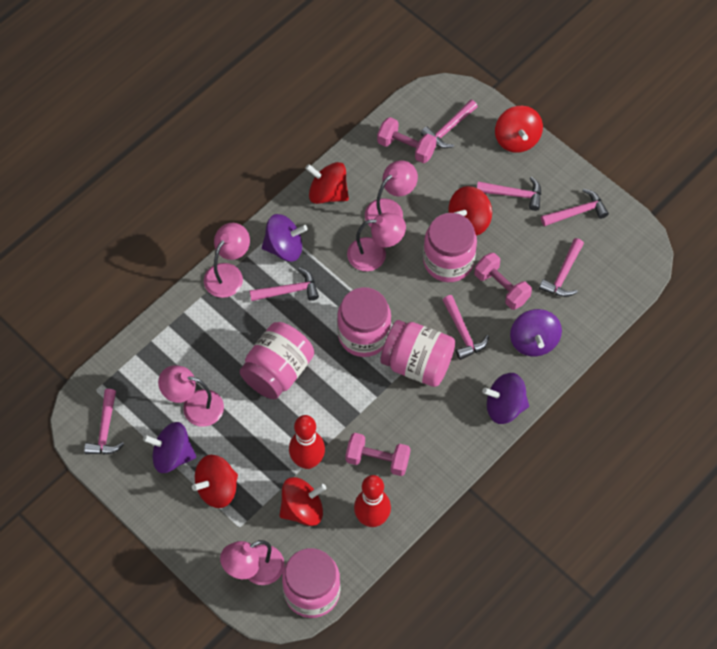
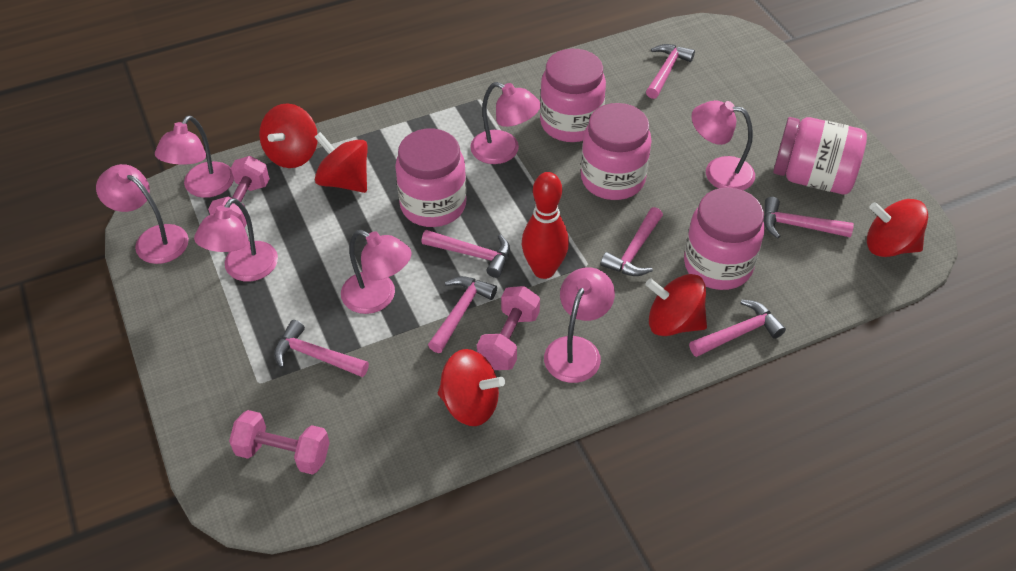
pink lamp: 5 -> 7
purple spinning top: 4 -> 0
red bowling pin: 2 -> 1

